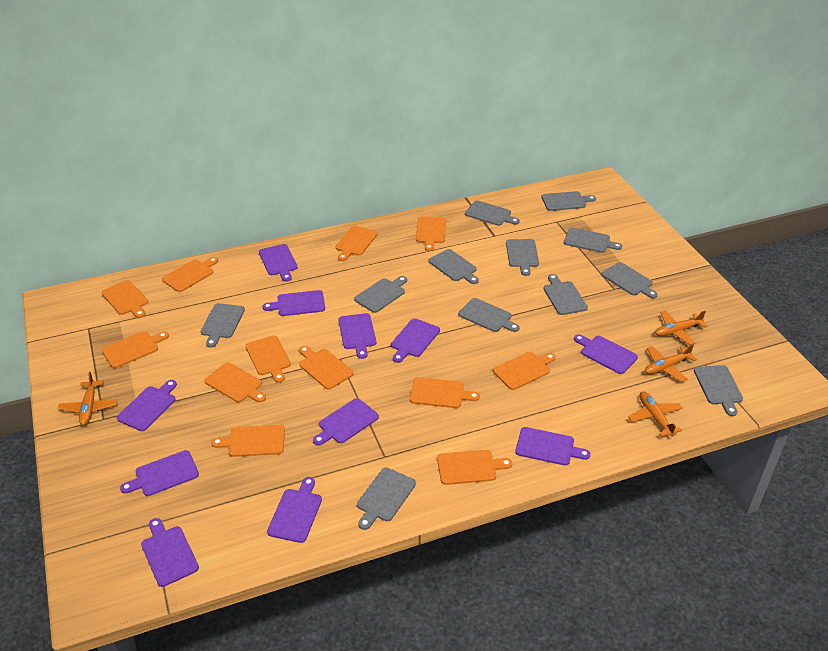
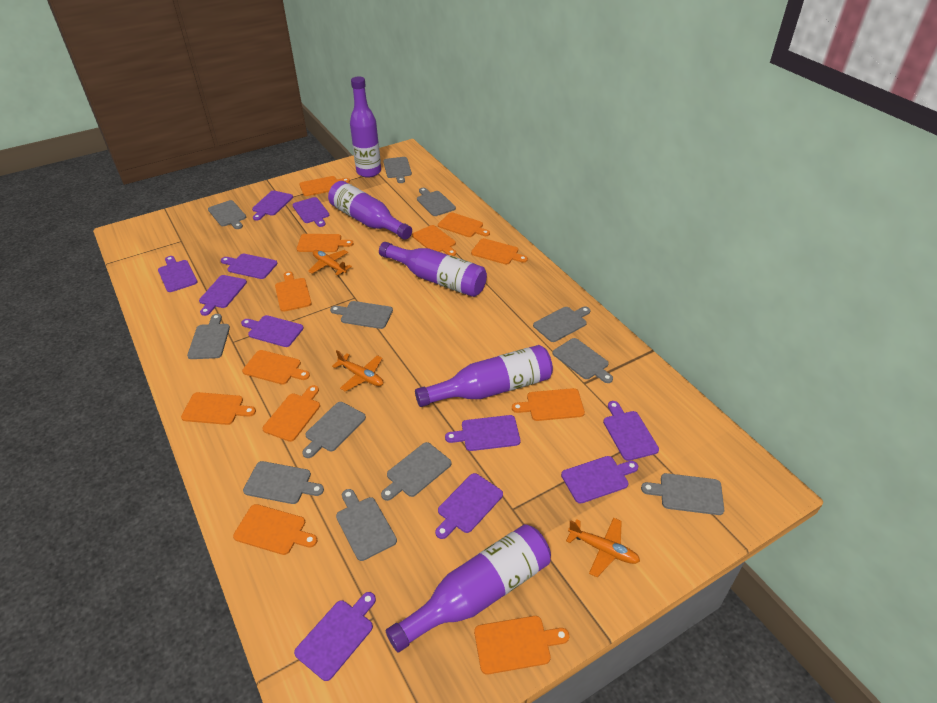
orange plane: 4 -> 3
purple bottle: 0 -> 5

